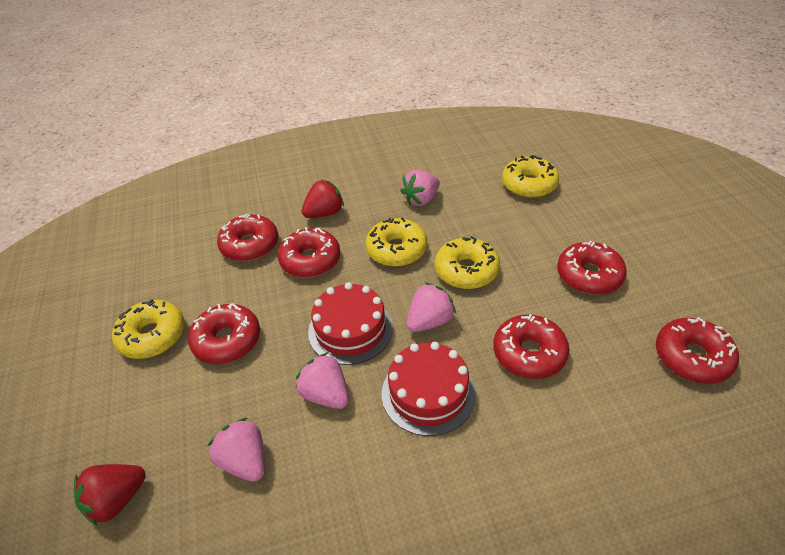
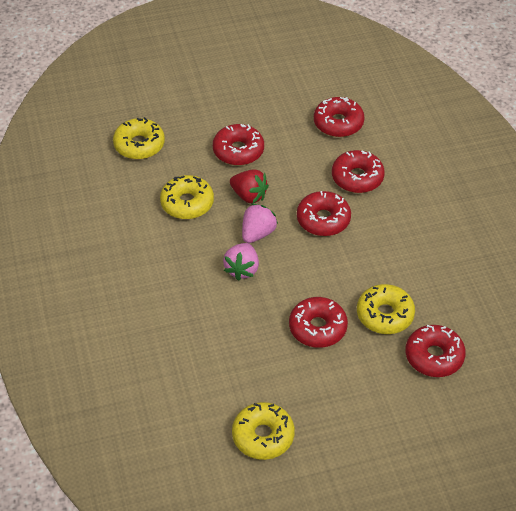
pink strawberry: 4 -> 2
red cake: 2 -> 0
red strawberry: 2 -> 1

